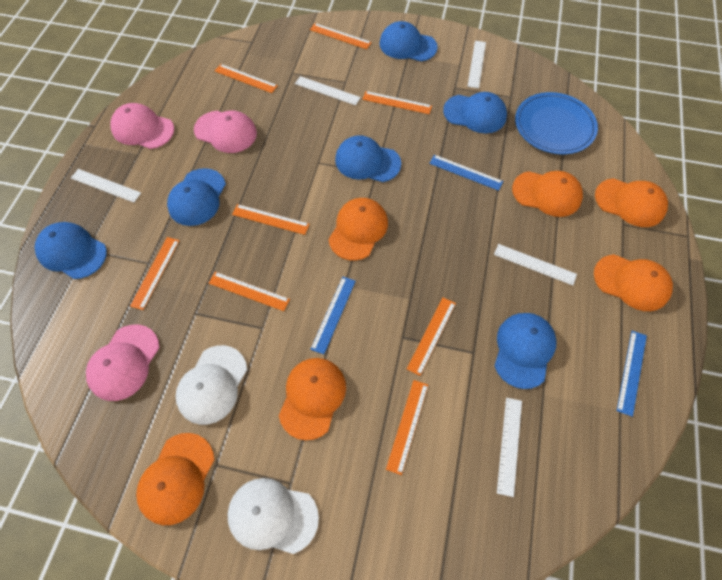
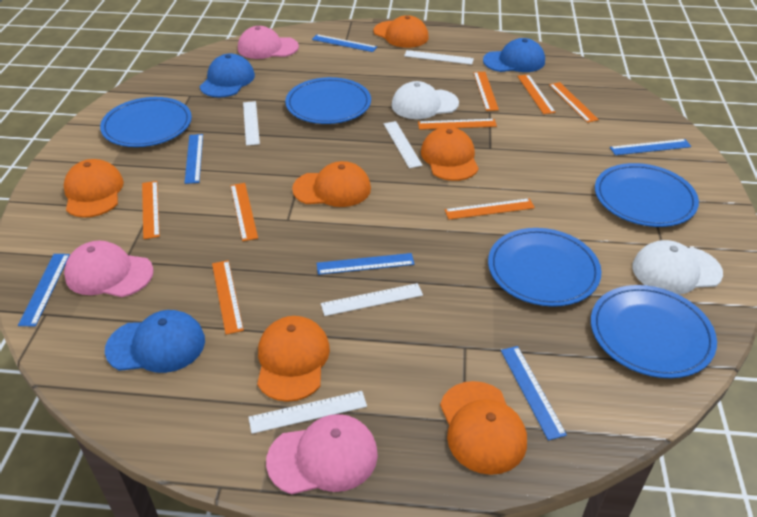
blue cap: 6 -> 3
blue plate: 1 -> 5
blue ruler: 3 -> 6

